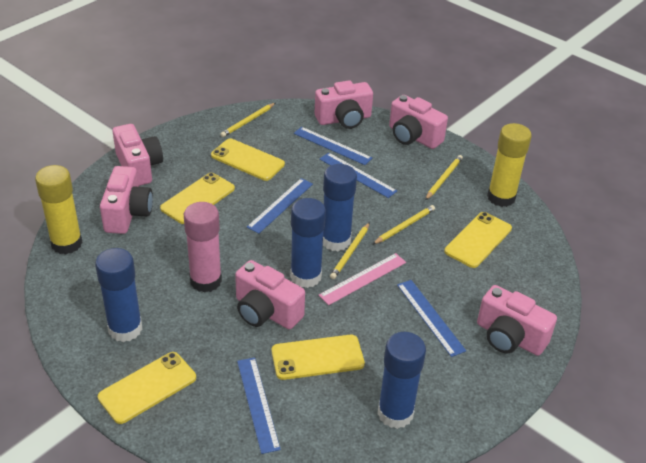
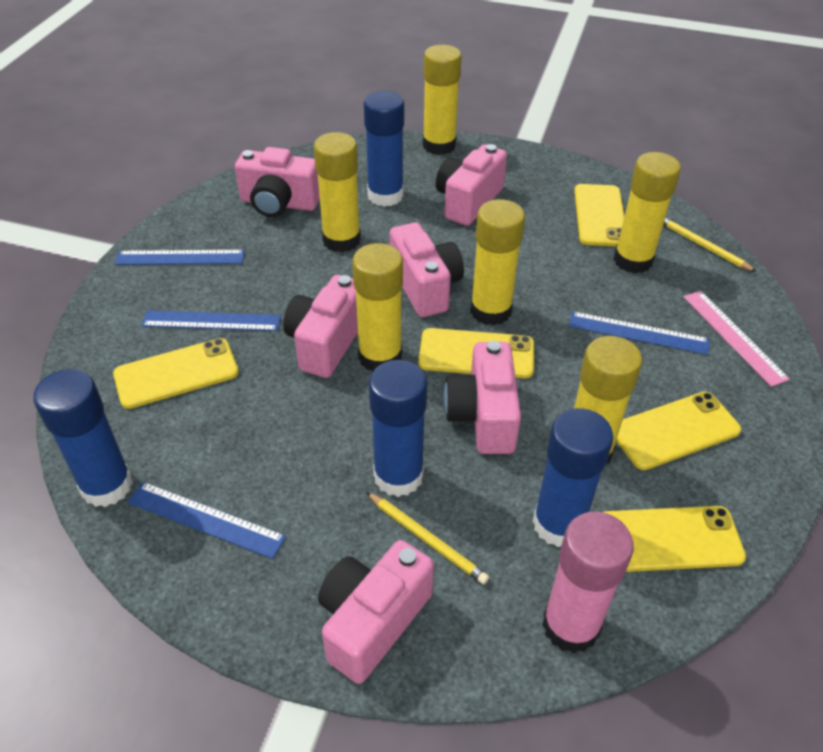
blue ruler: 5 -> 4
yellow glue stick: 2 -> 6
yellow pencil: 4 -> 2

